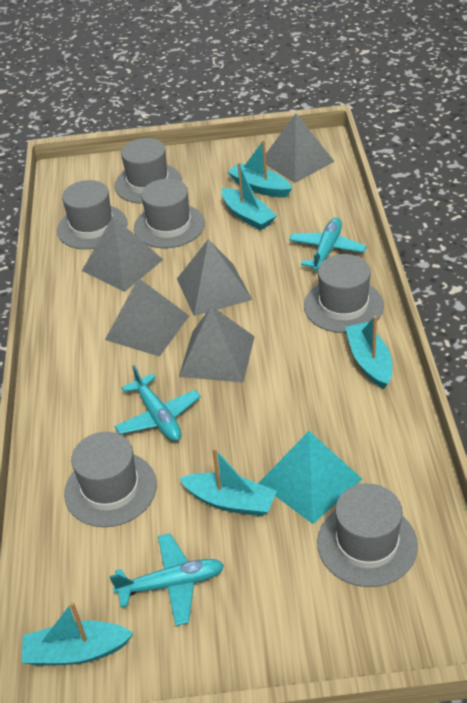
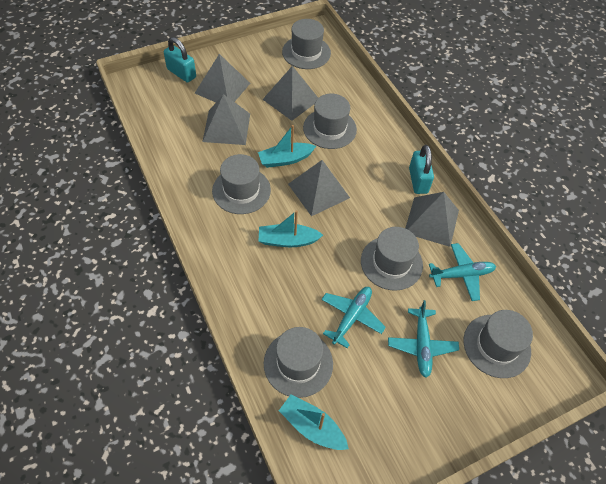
turquoise boat: 5 -> 3
turquoise padlock: 0 -> 2
turquoise pyramid: 1 -> 0

